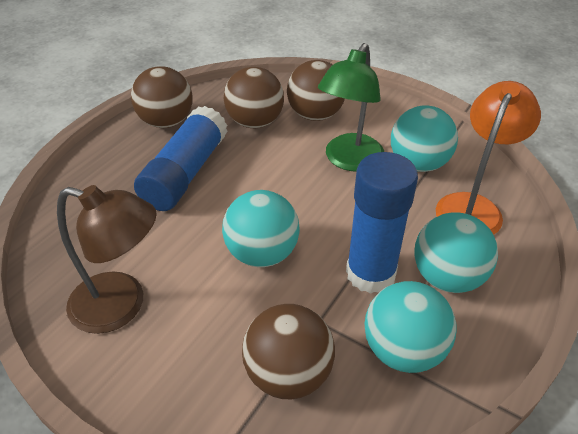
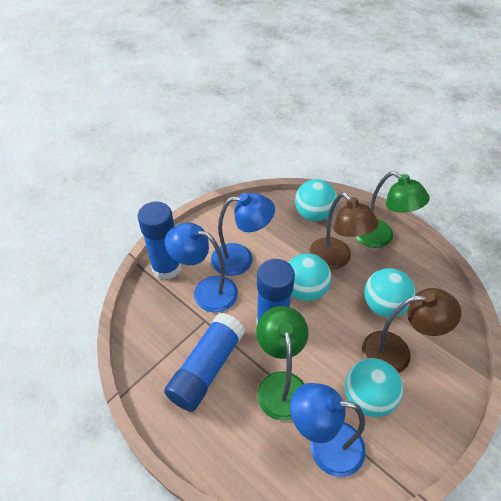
blue glue stick: 2 -> 3
blue lamp: 0 -> 3
brown ball: 4 -> 0
brown lamp: 1 -> 2
green lamp: 1 -> 2
orange lamp: 1 -> 0

